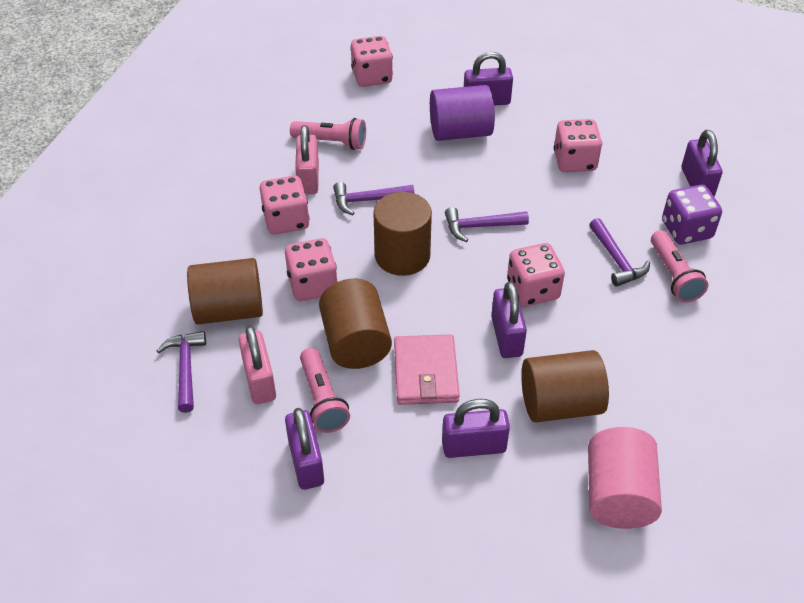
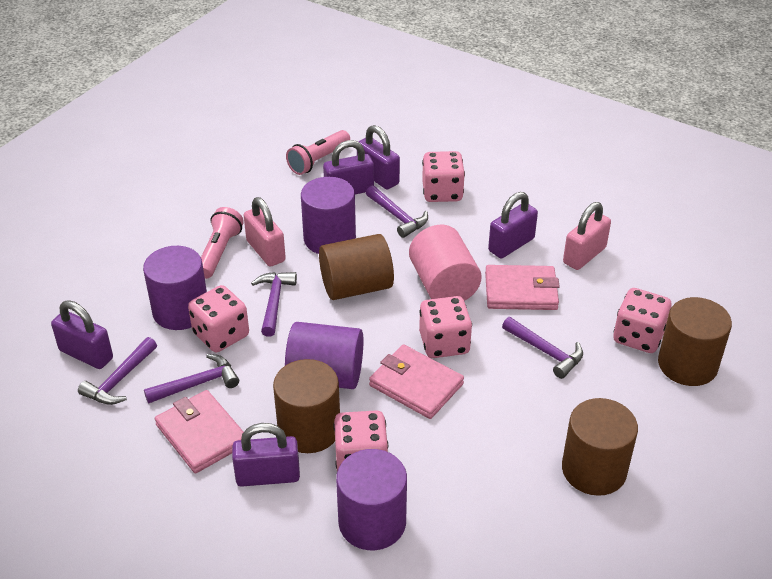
pink flashlight: 3 -> 2
pink wallet: 1 -> 3
purple cylinder: 1 -> 4
purple dice: 1 -> 0
purple hammer: 4 -> 5

